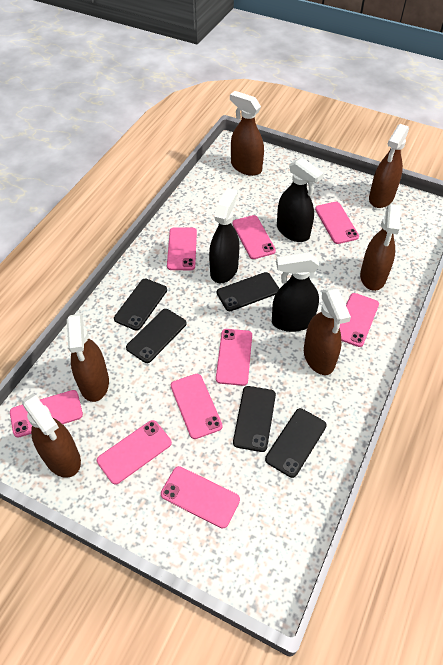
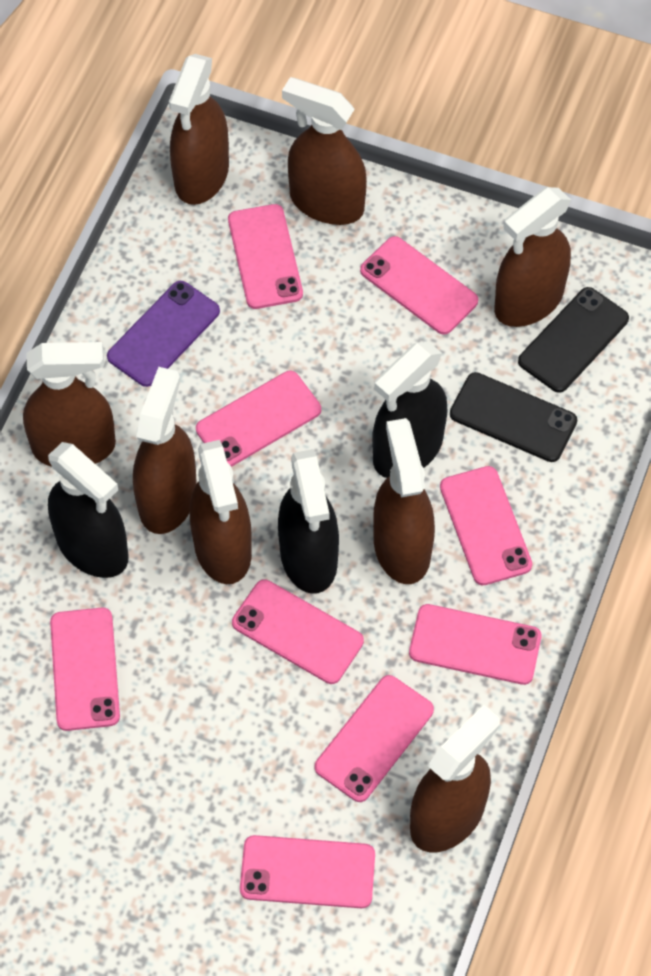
black phone: 5 -> 2
brown spray bottle: 6 -> 8
purple phone: 0 -> 1

